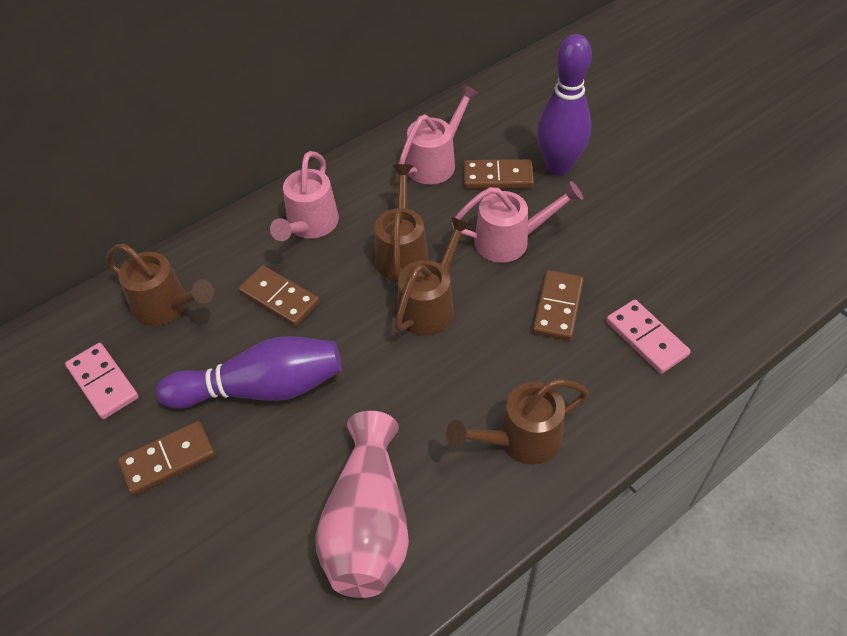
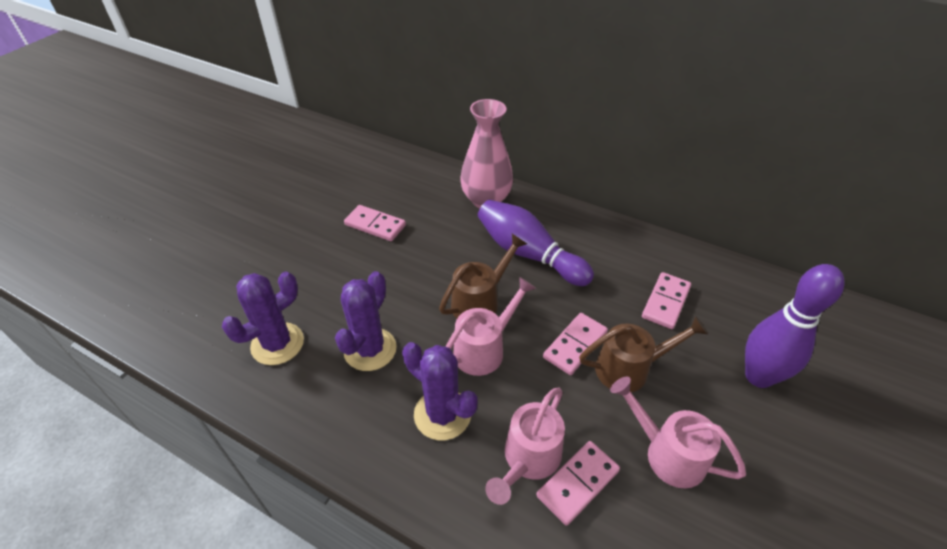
brown domino: 4 -> 0
brown watering can: 4 -> 2
pink domino: 2 -> 4
purple cactus: 0 -> 3

